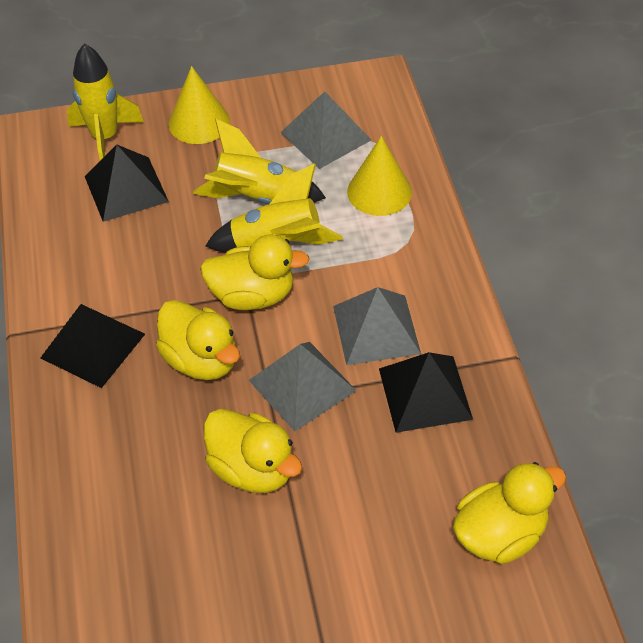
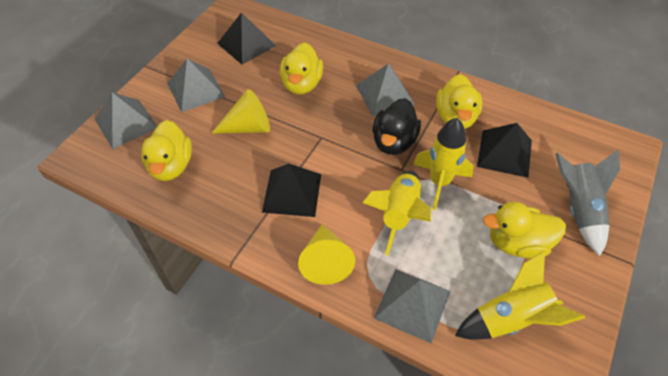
black duck: 0 -> 1
grey pyramid: 3 -> 4
grey rocket: 0 -> 1

